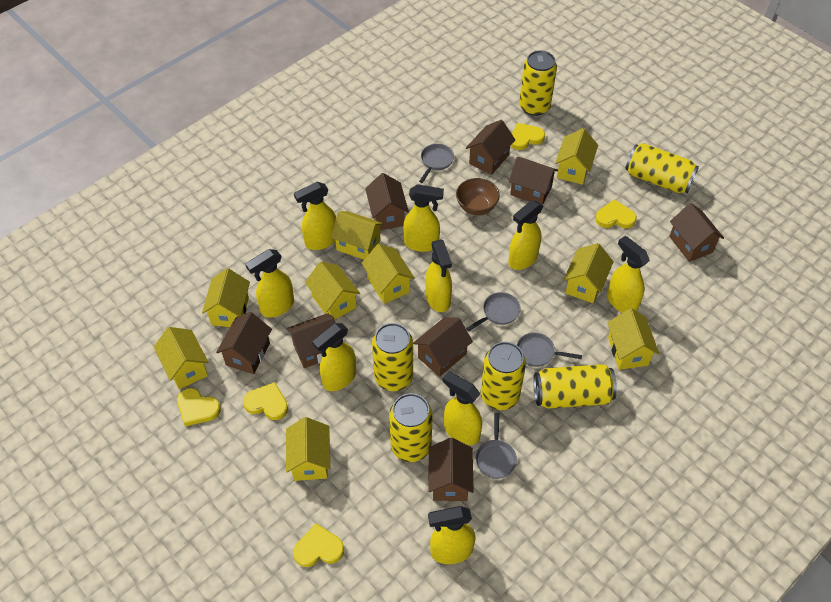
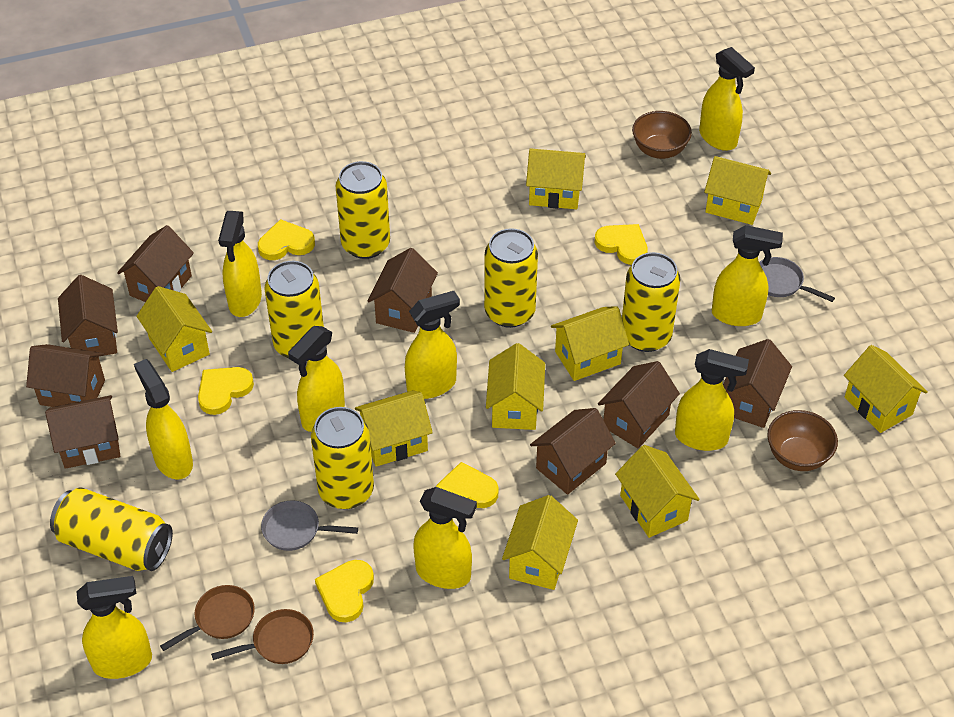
brown bowl: 1 -> 2
brown pan: 0 -> 2
grey pan: 4 -> 2

